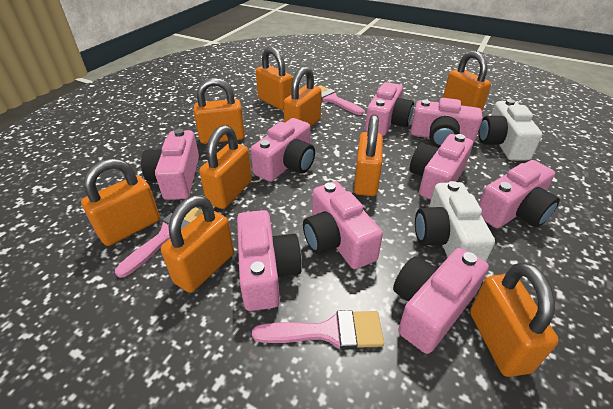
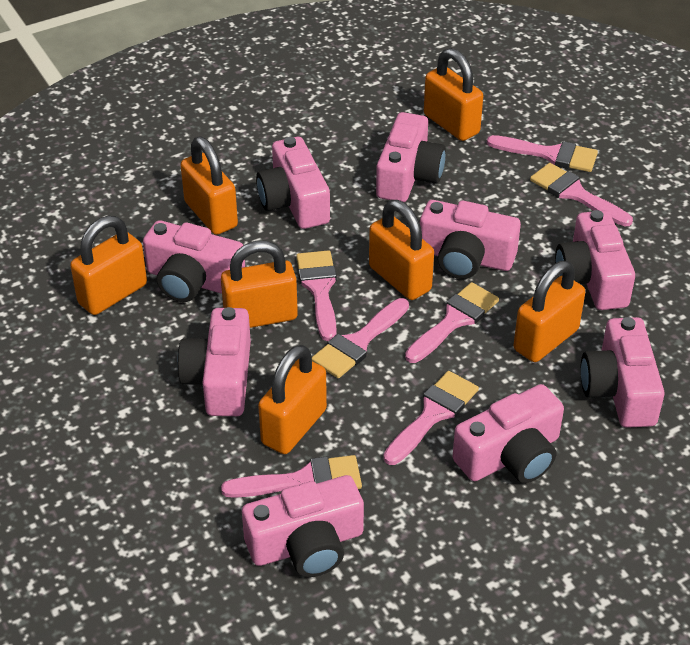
orange padlock: 9 -> 7
pink brush: 3 -> 7
white camera: 2 -> 0

